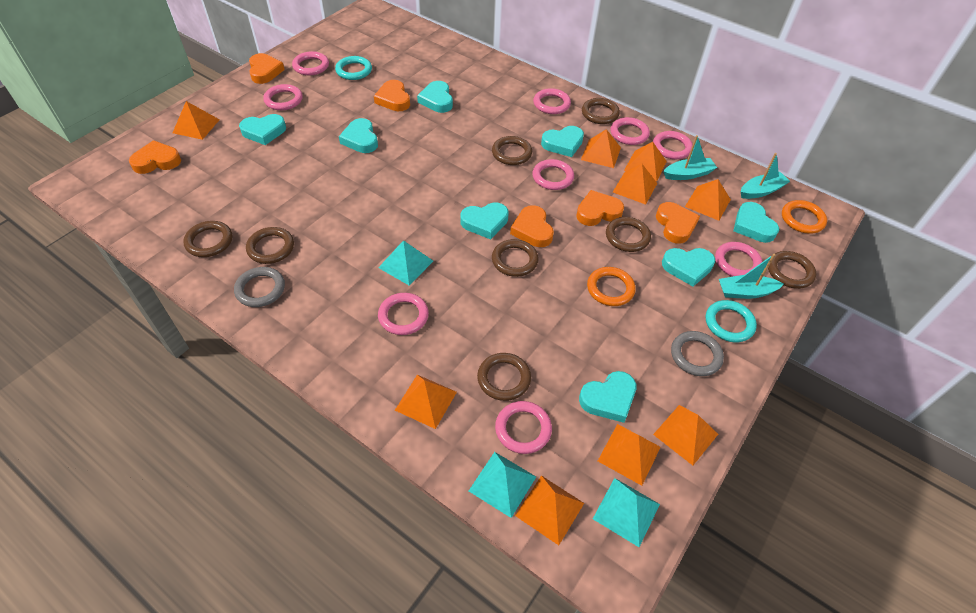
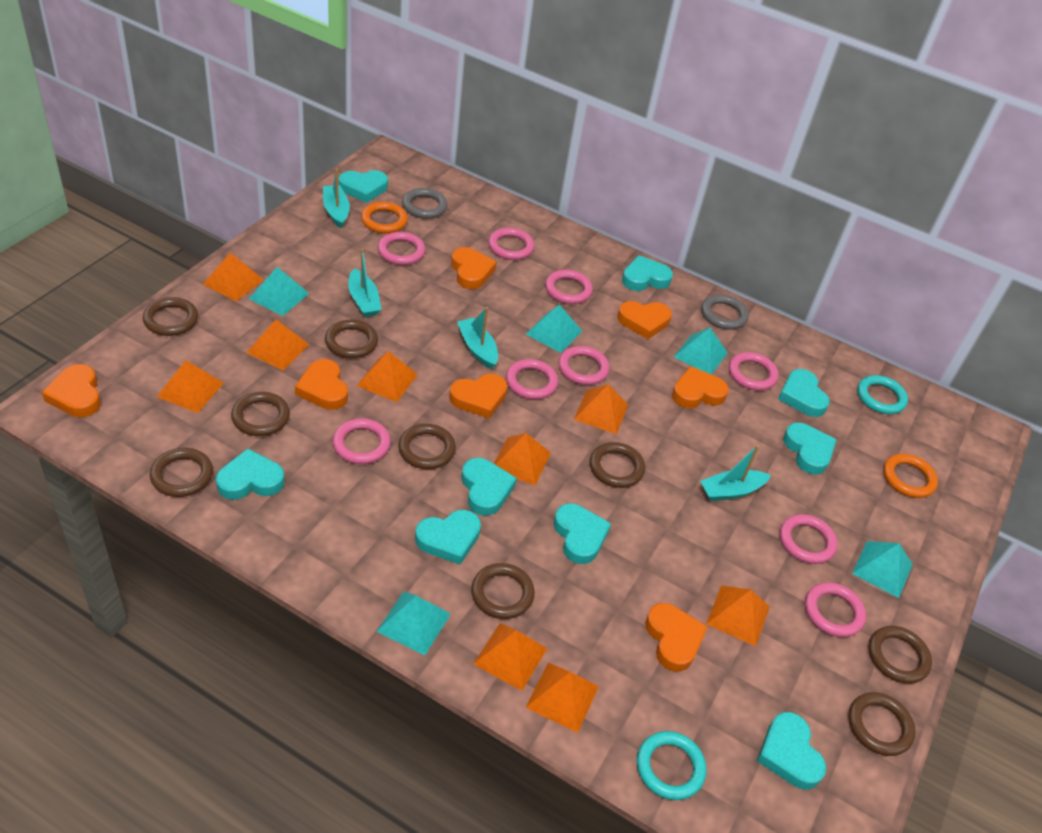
brown ring: 8 -> 9
orange heart: 6 -> 7
turquoise boat: 3 -> 4
turquoise heart: 8 -> 9
turquoise pyramid: 3 -> 5

